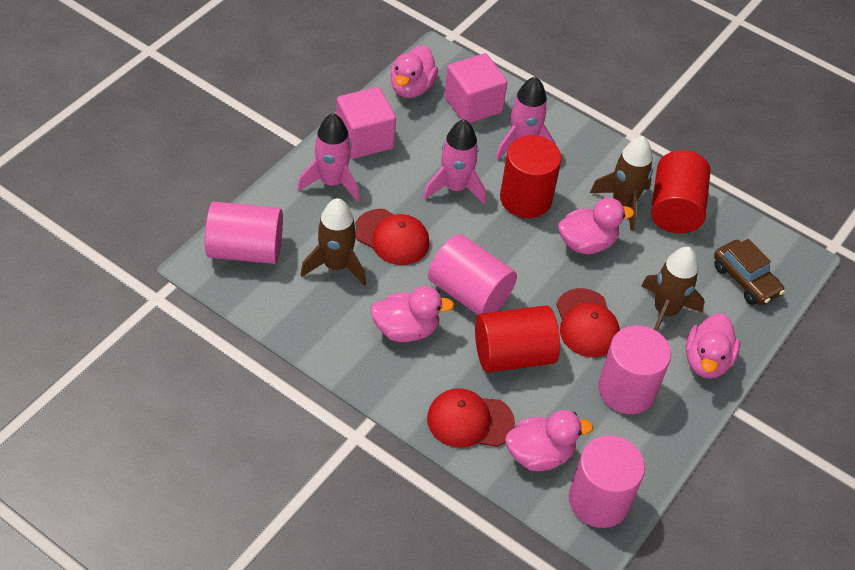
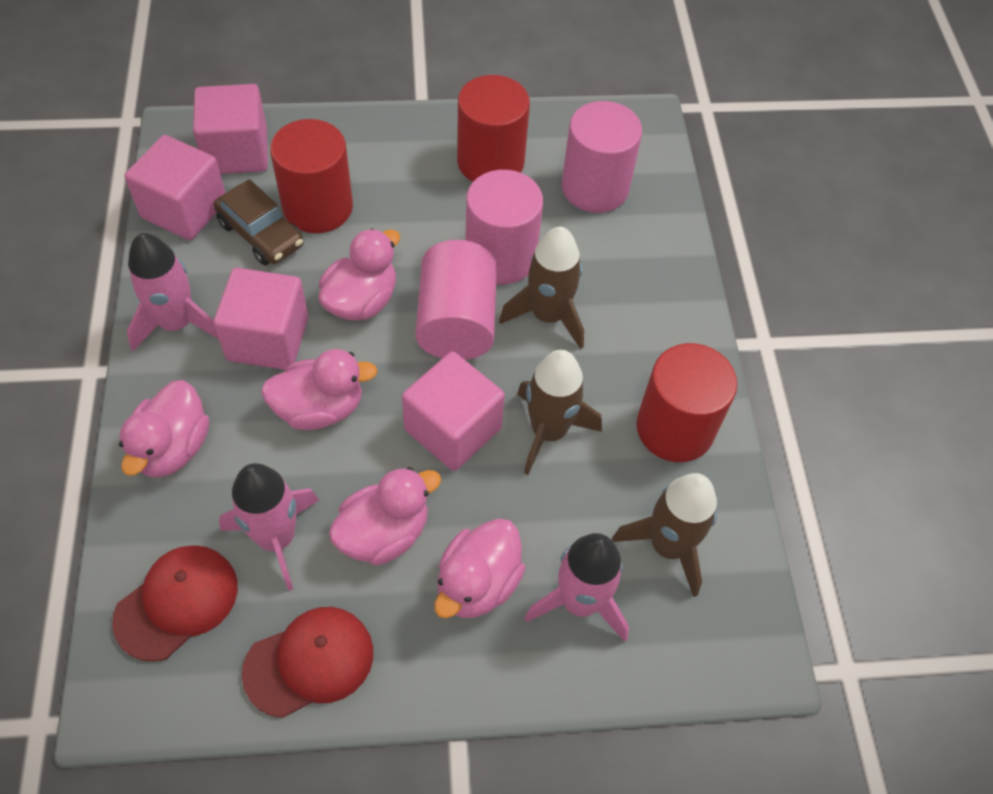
pink cube: 2 -> 4
pink cylinder: 4 -> 3
red cap: 3 -> 2

